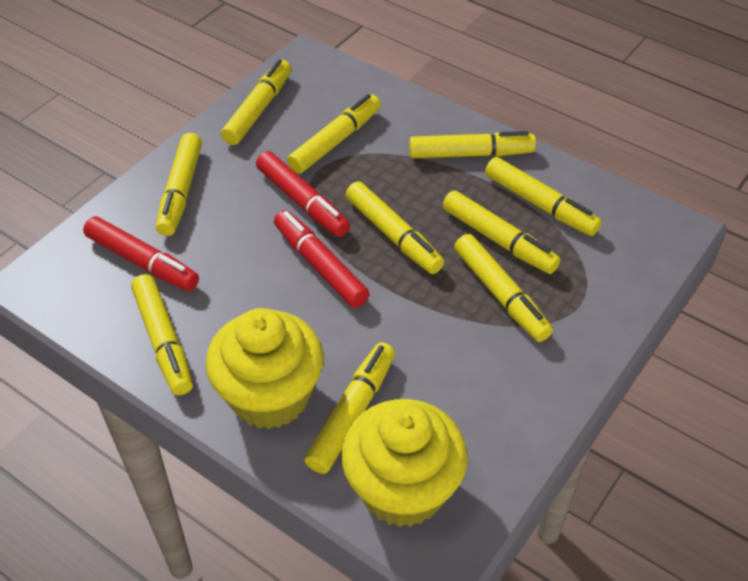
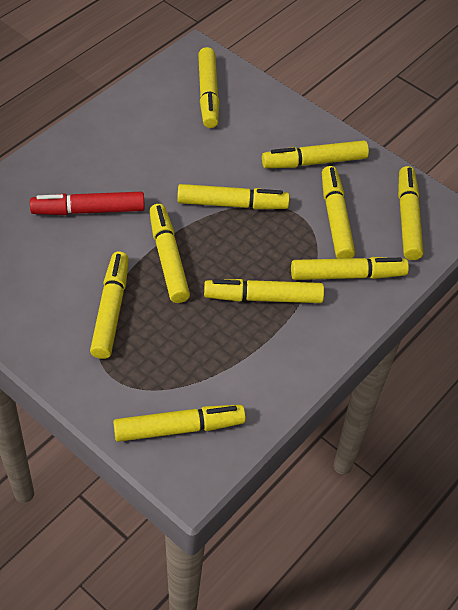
red marker: 3 -> 1
yellow cupcake: 2 -> 0

